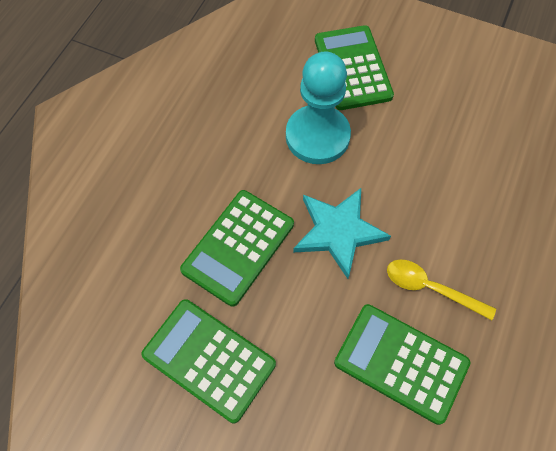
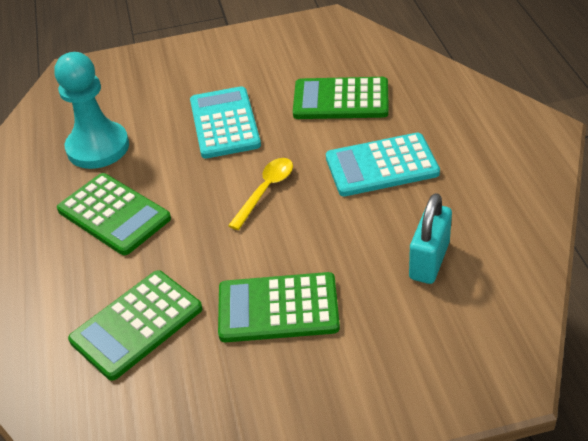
turquoise calculator: 0 -> 2
turquoise padlock: 0 -> 1
turquoise star: 1 -> 0

